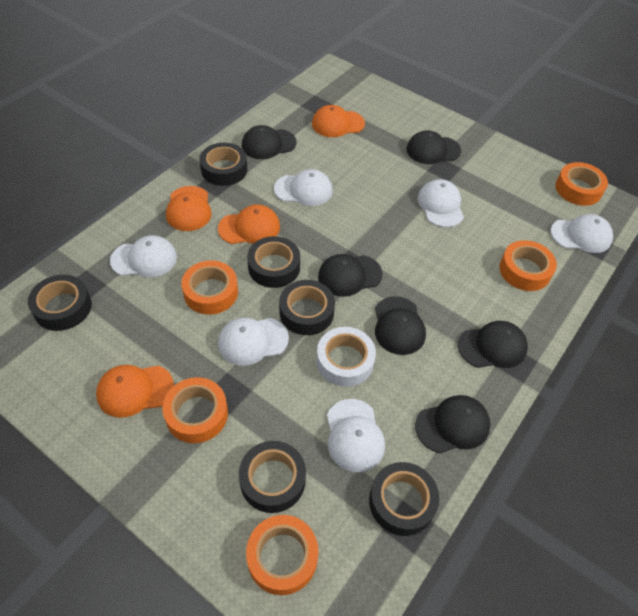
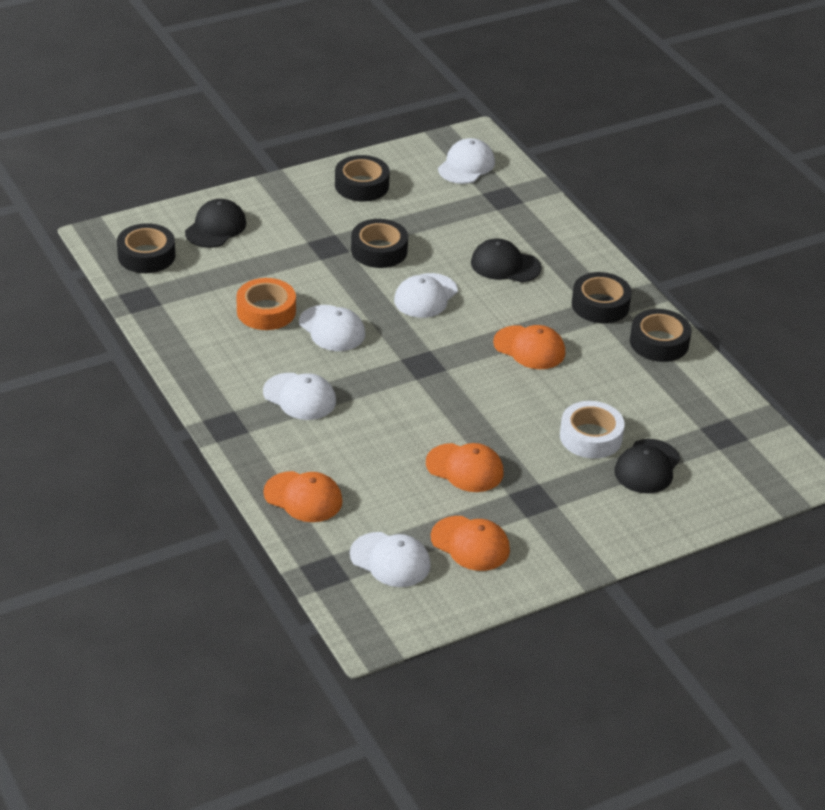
black cap: 6 -> 3
black tape: 6 -> 5
orange tape: 5 -> 1
white cap: 6 -> 5

